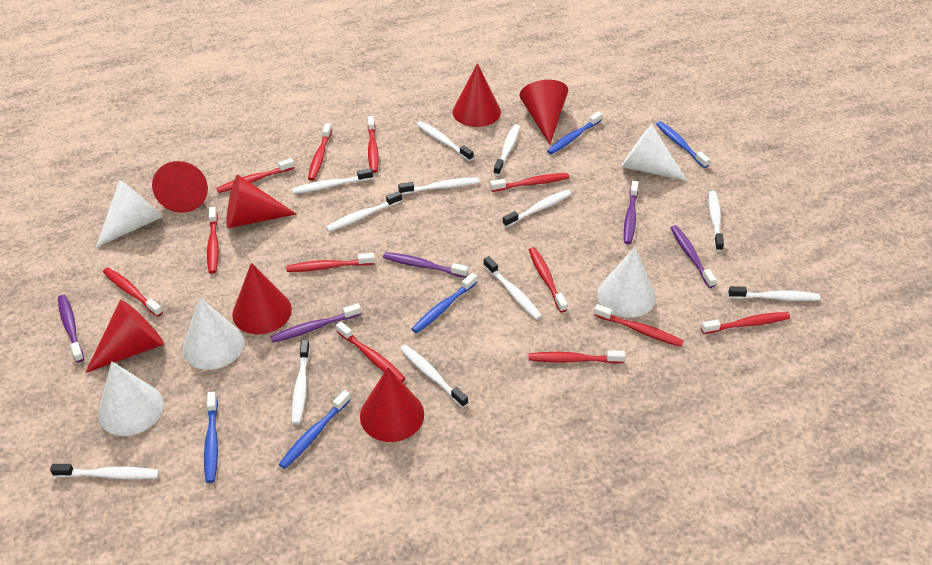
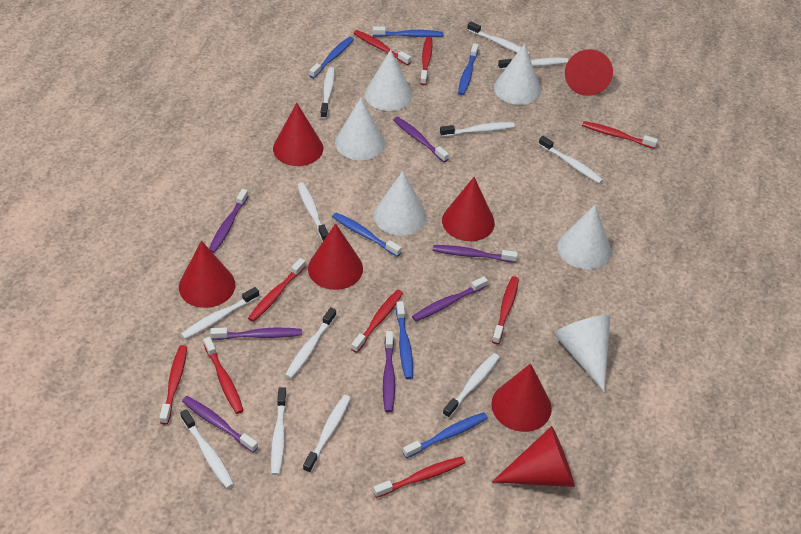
blue toothbrush: 5 -> 6
purple toothbrush: 5 -> 7
red toothbrush: 12 -> 9
white cone: 5 -> 6

